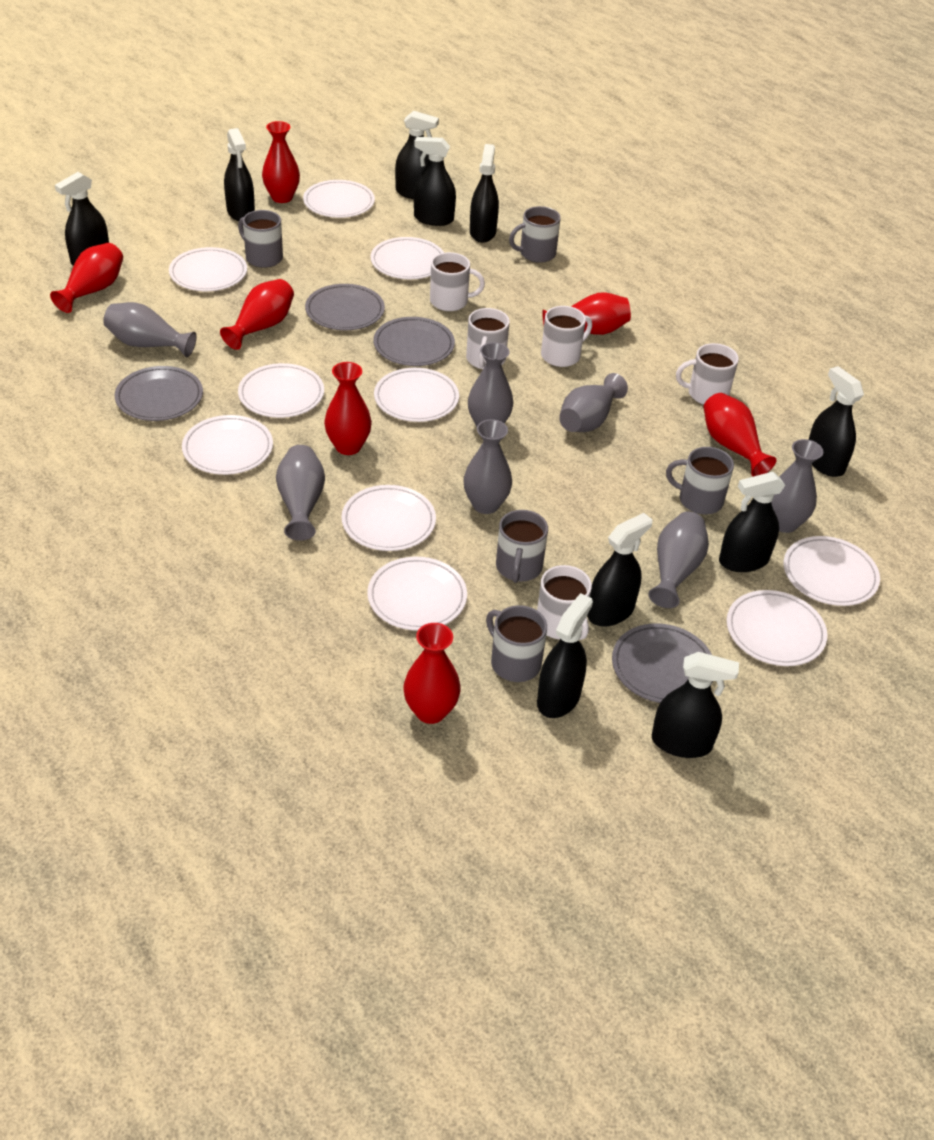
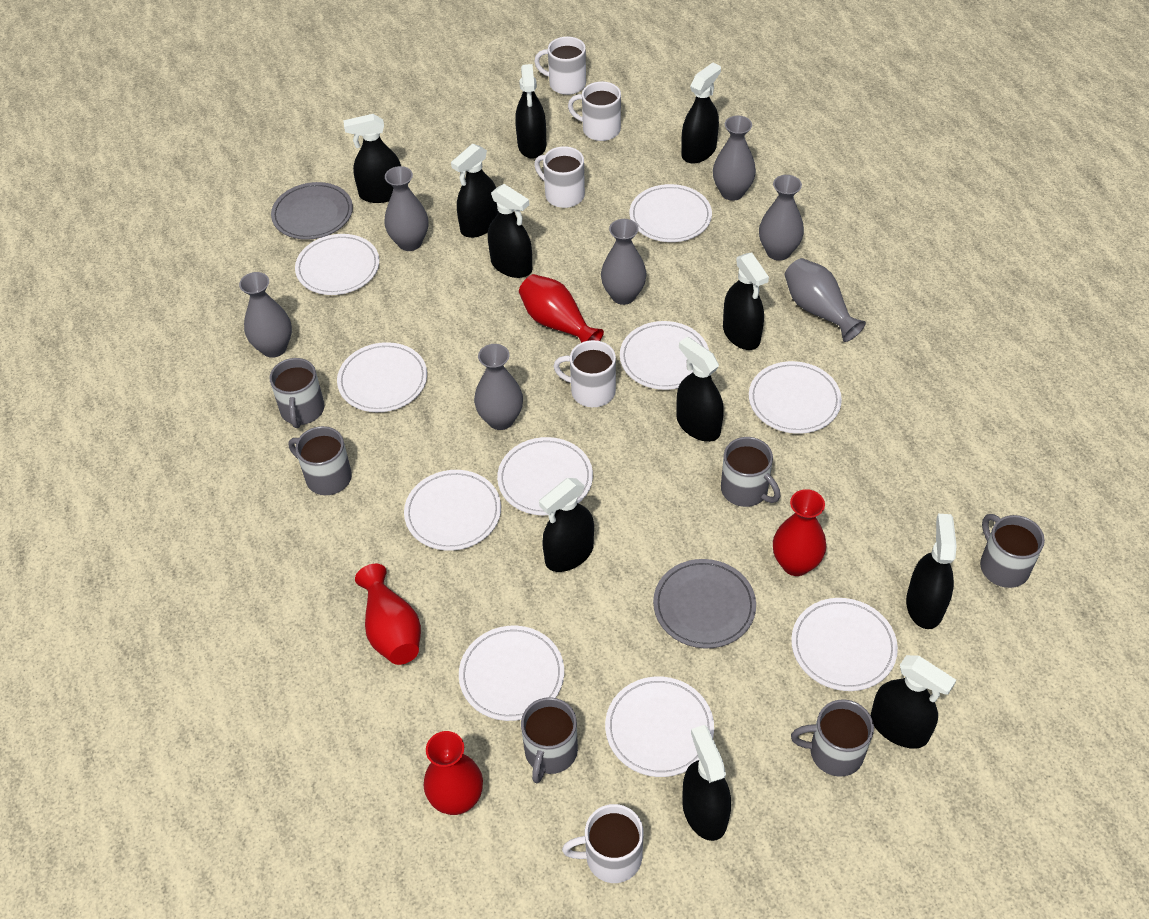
black spray bottle: 10 -> 11
grey mug: 5 -> 6
grey plate: 4 -> 2
red vase: 7 -> 4

